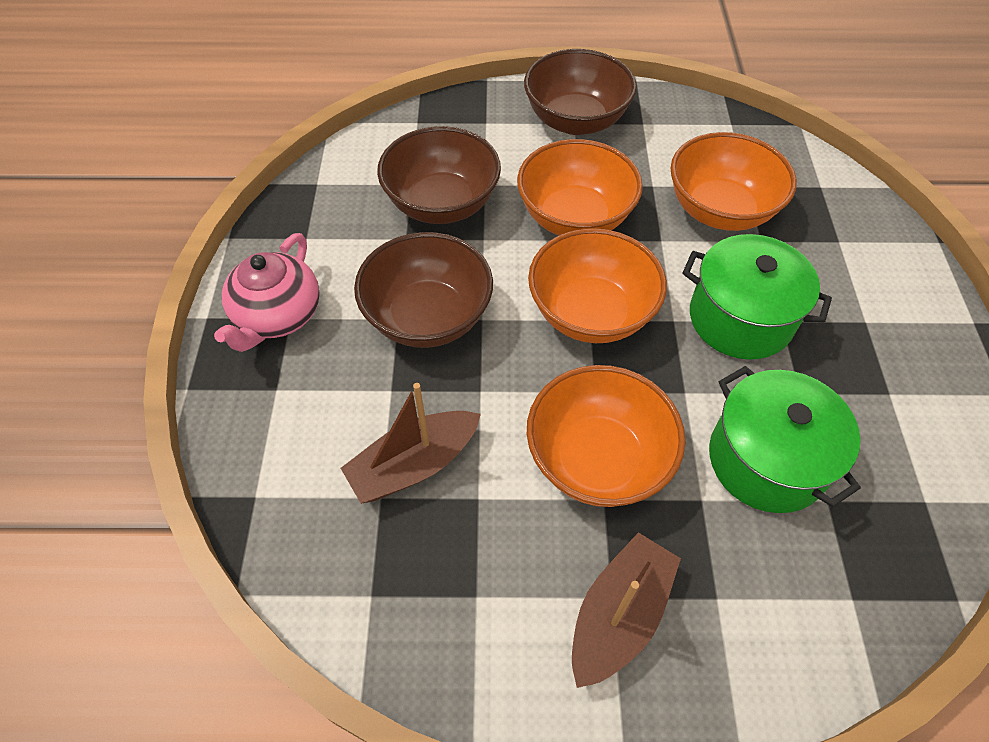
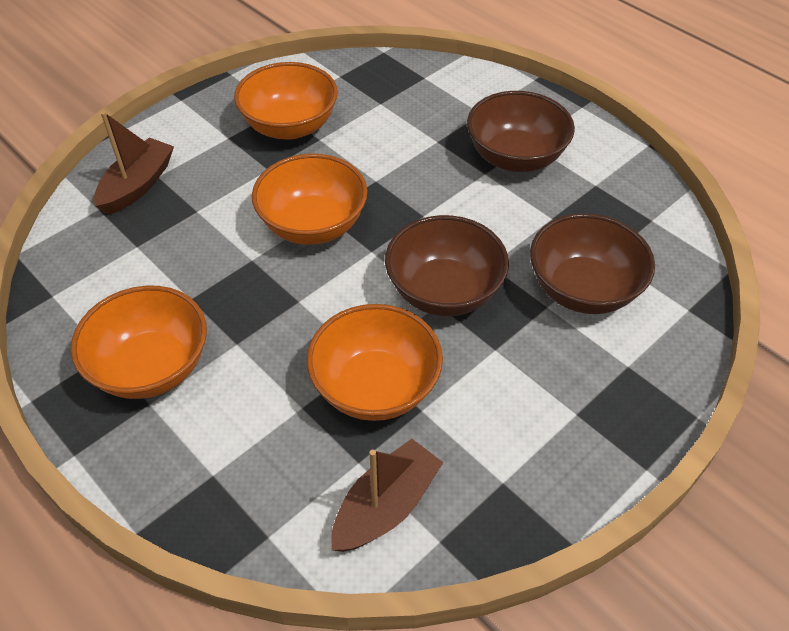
green pot: 2 -> 0
pink teapot: 1 -> 0

